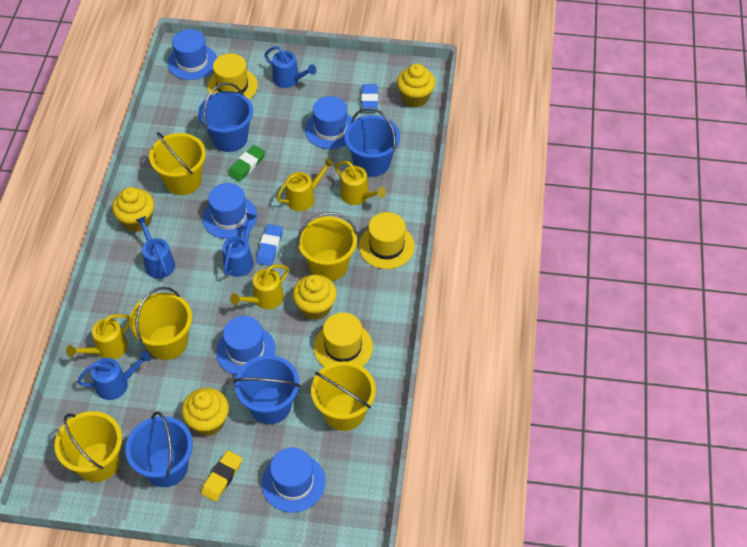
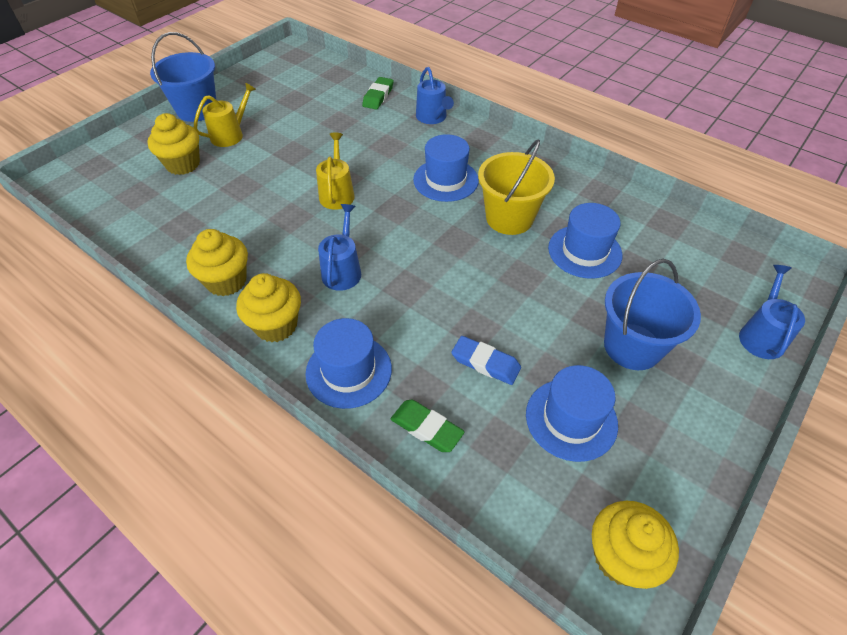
blue bucket: 4 -> 2
blue eraser: 2 -> 1
blue hat: 5 -> 4
blue watering can: 4 -> 3
green eraser: 1 -> 2
yellow bucket: 5 -> 1
yellow eraser: 1 -> 0
yellow hat: 3 -> 0
yellow watering can: 4 -> 2

